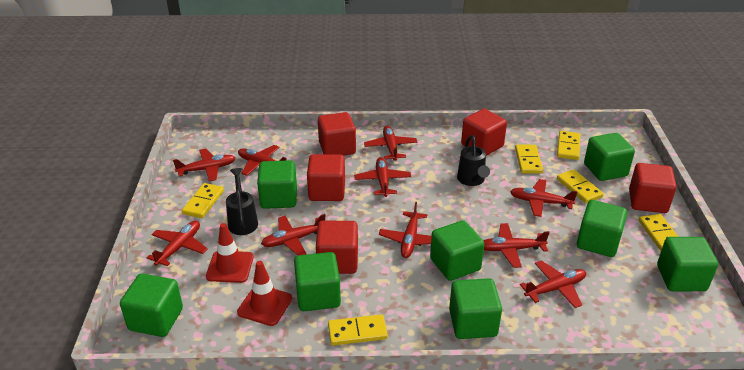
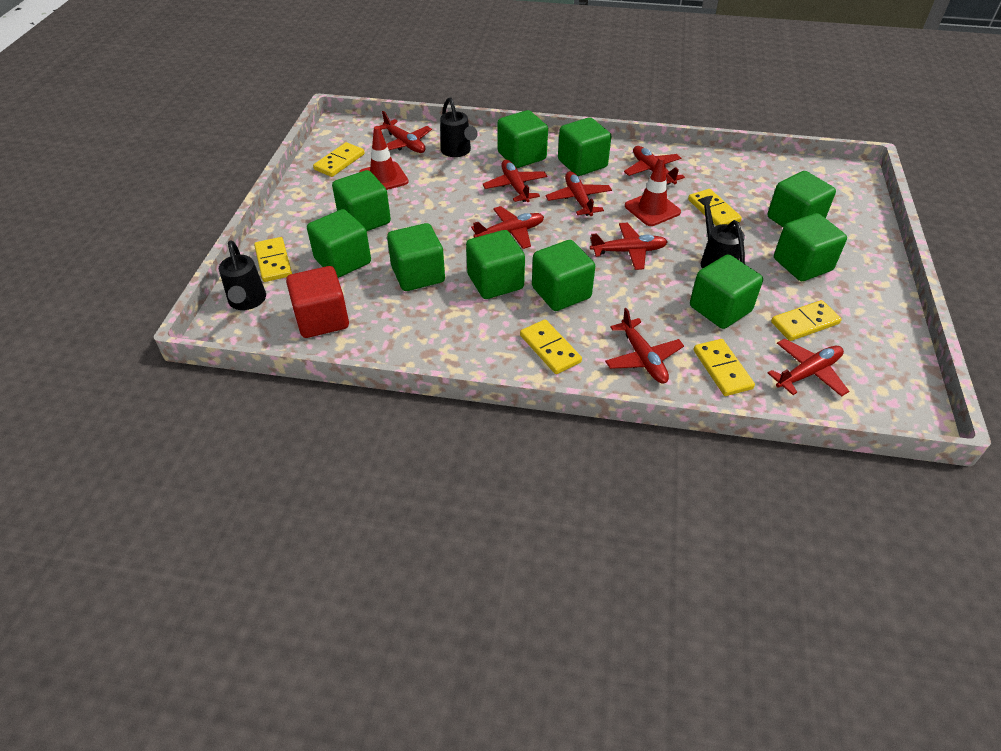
black watering can: 2 -> 3
green cube: 8 -> 10
red cube: 5 -> 1
red plane: 10 -> 8

